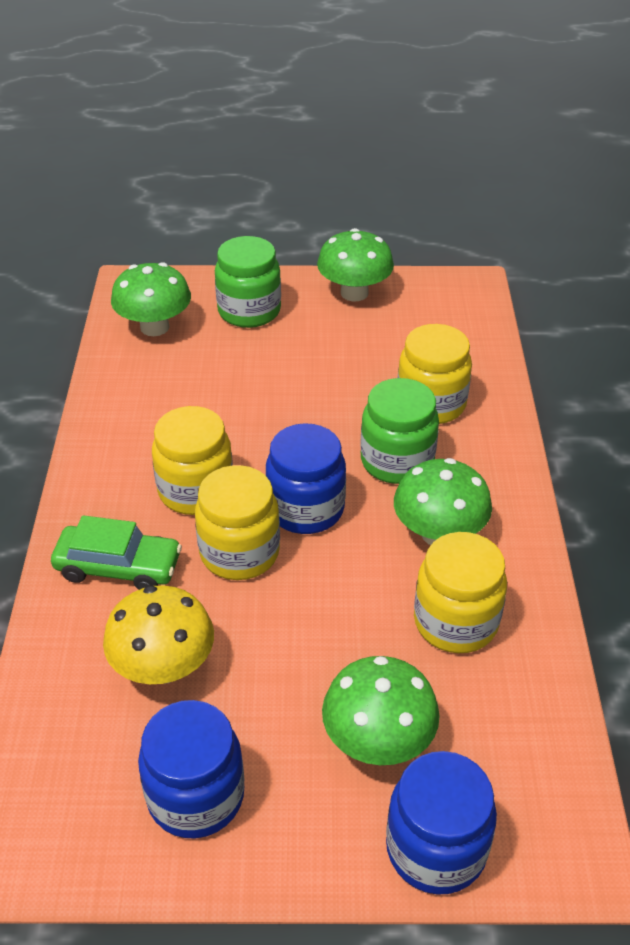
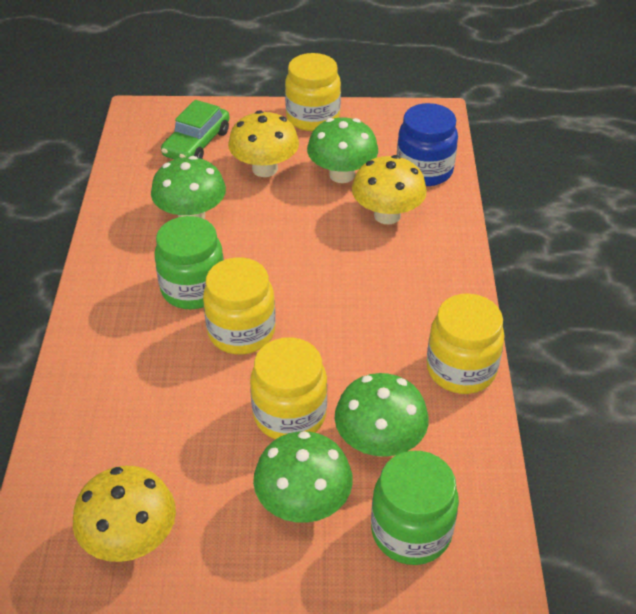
blue jar: 3 -> 1
yellow mushroom: 1 -> 3

